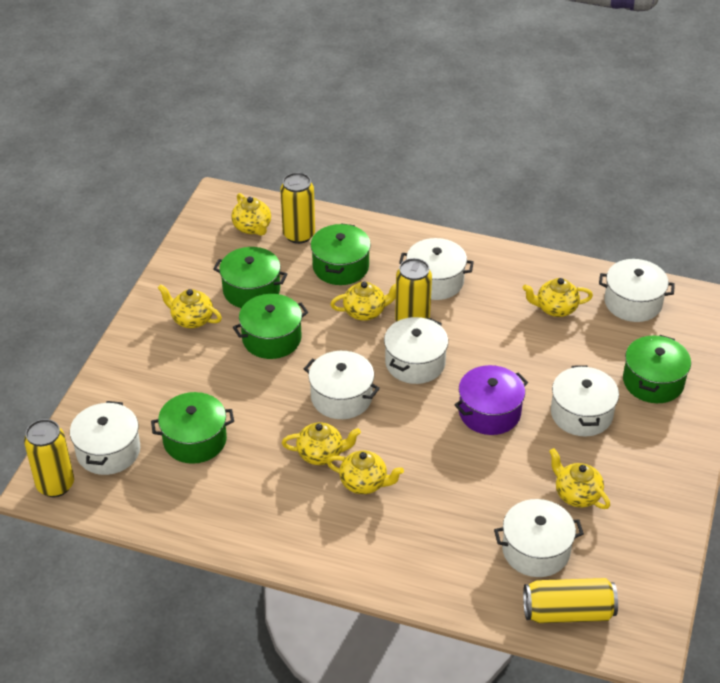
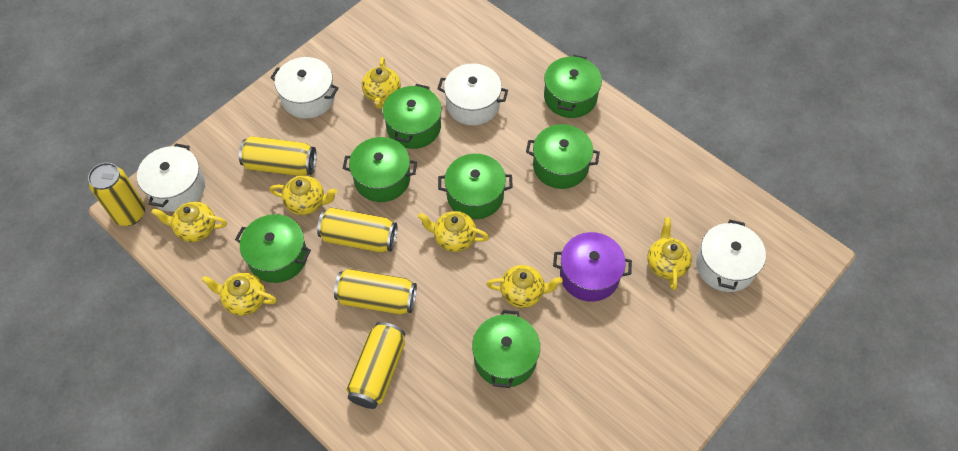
green pot: 5 -> 7
white pot: 7 -> 4
yellow can: 4 -> 5

